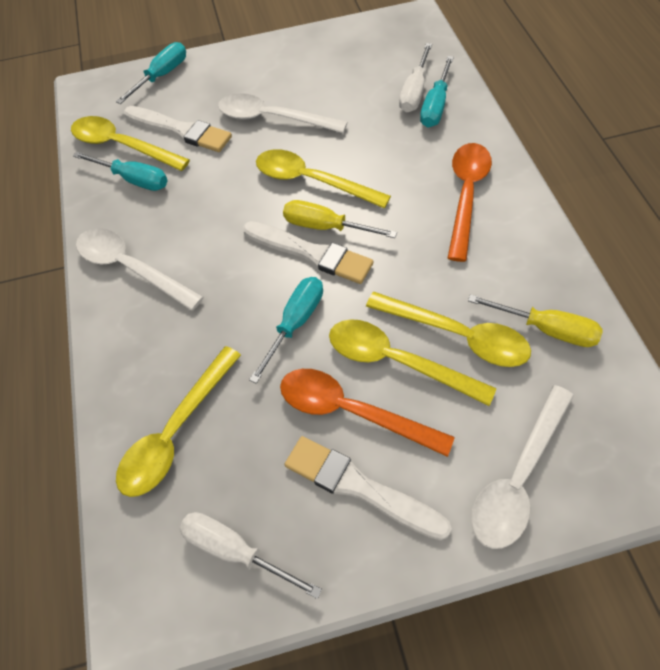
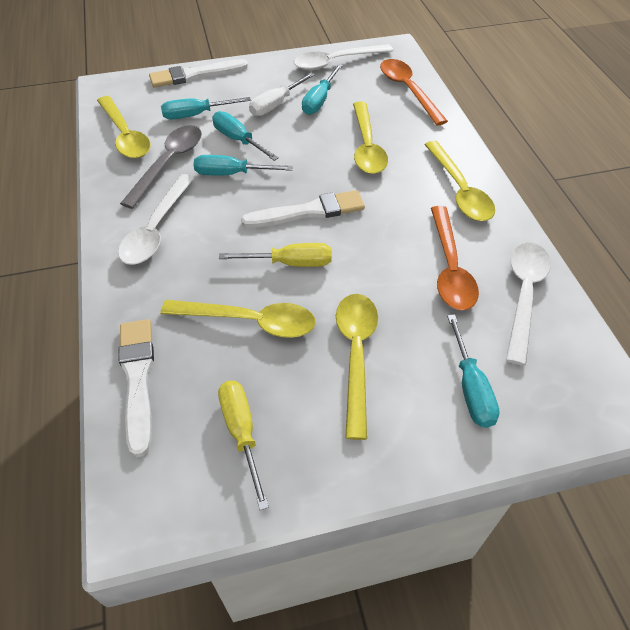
grey spoon: 0 -> 1
turquoise screwdriver: 4 -> 5
white screwdriver: 2 -> 1

